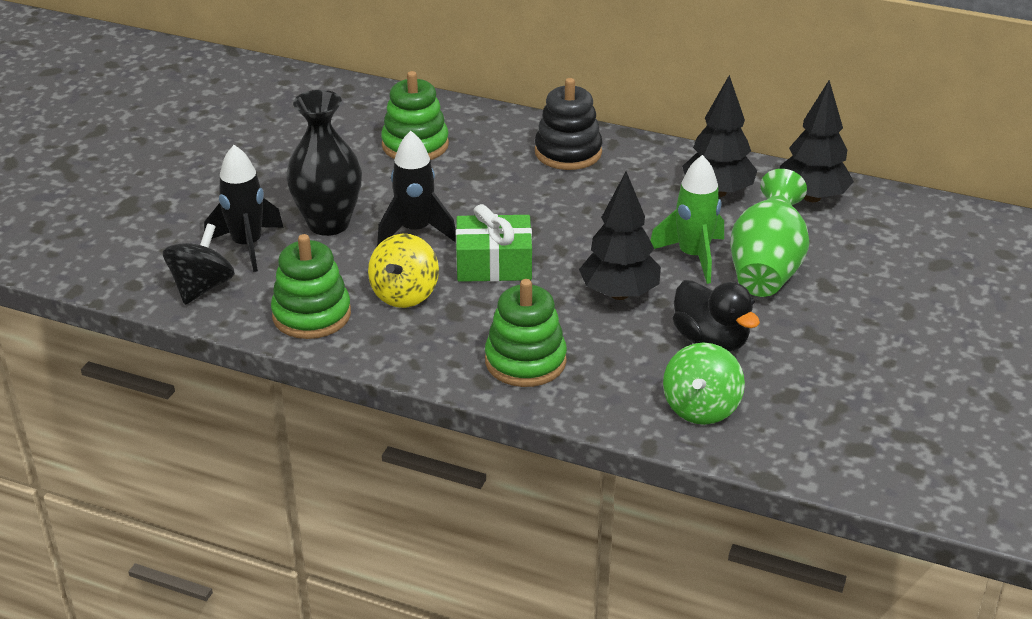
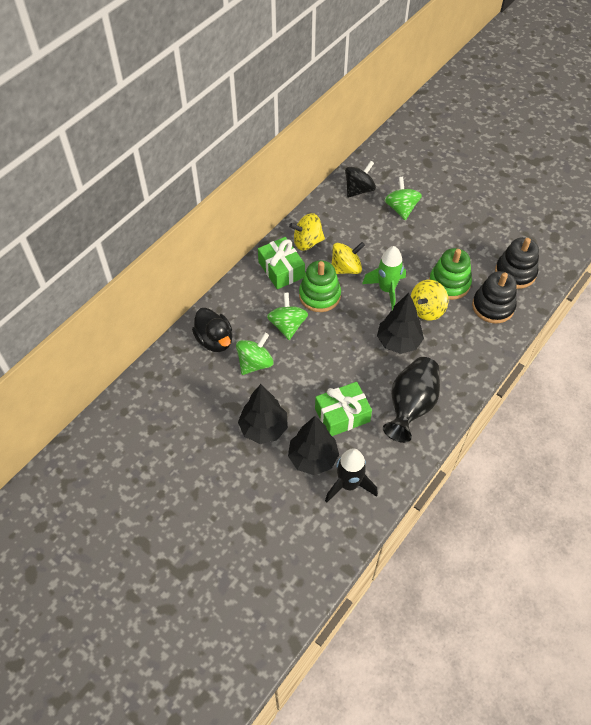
black rocket: 2 -> 1
black stacking toy: 1 -> 2
green gift: 1 -> 2
green spinning top: 1 -> 3
green stacking toy: 3 -> 2
green vase: 1 -> 0
yellow spinning top: 1 -> 3

